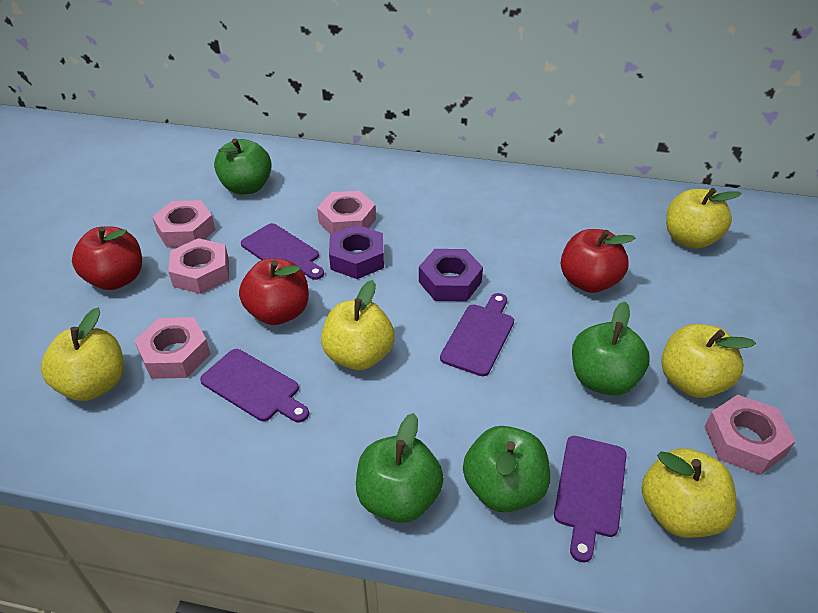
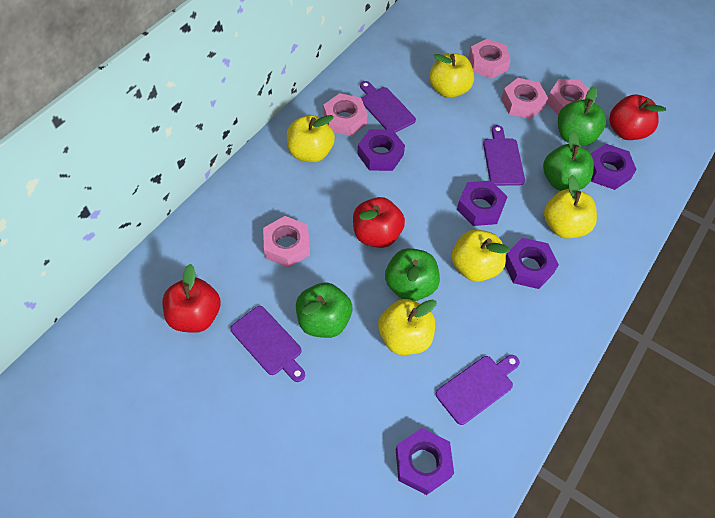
purple nut: 2 -> 5

